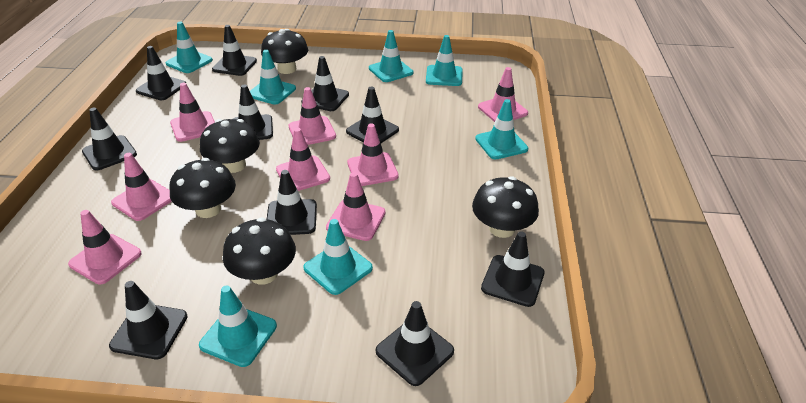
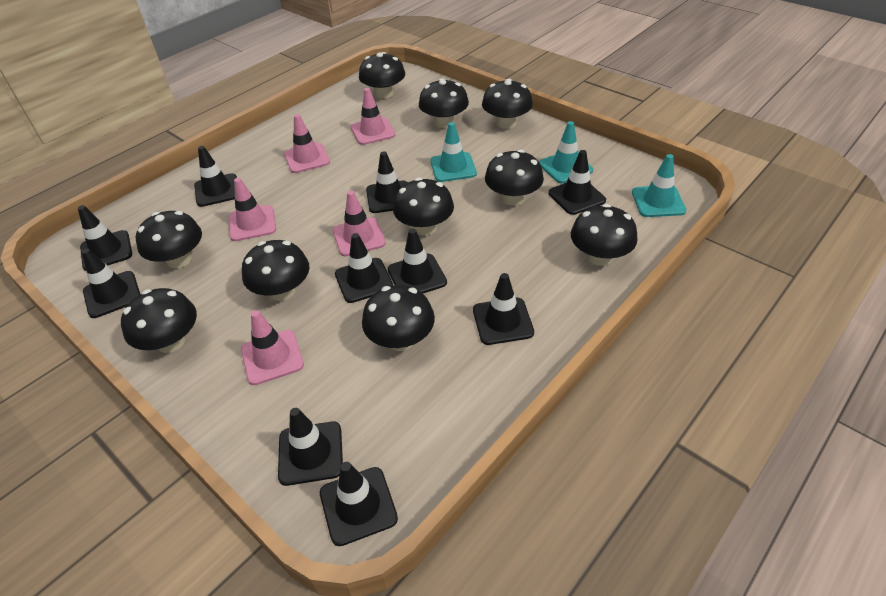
black mushroom: 5 -> 10
pink traffic cone: 8 -> 5
turquoise traffic cone: 7 -> 3

